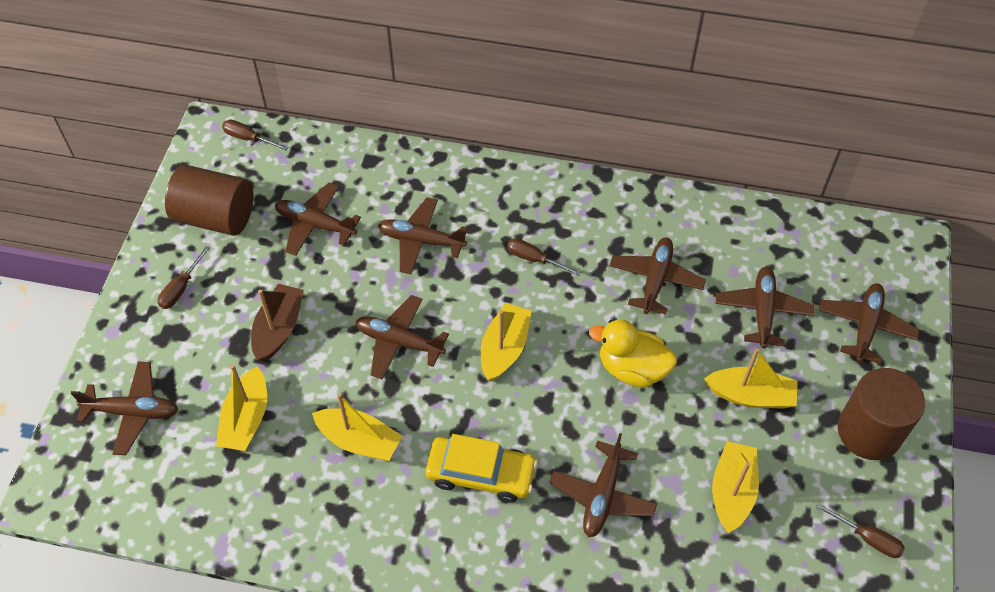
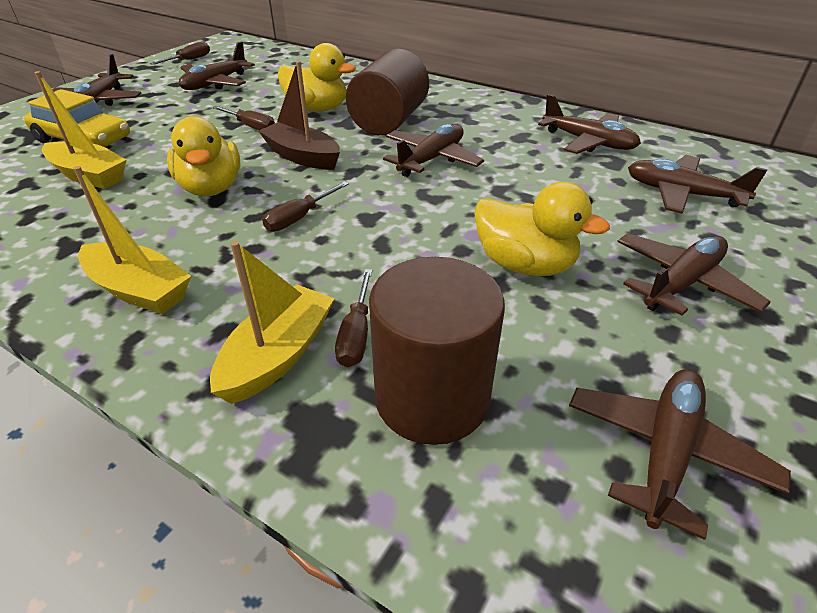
brown plane: 8 -> 7
yellow boat: 5 -> 3
yellow duck: 1 -> 3

